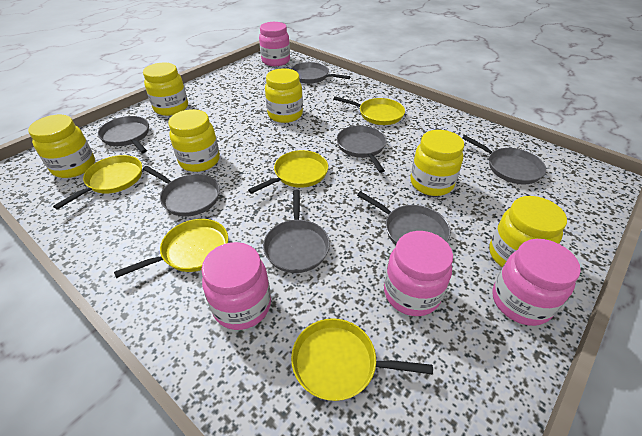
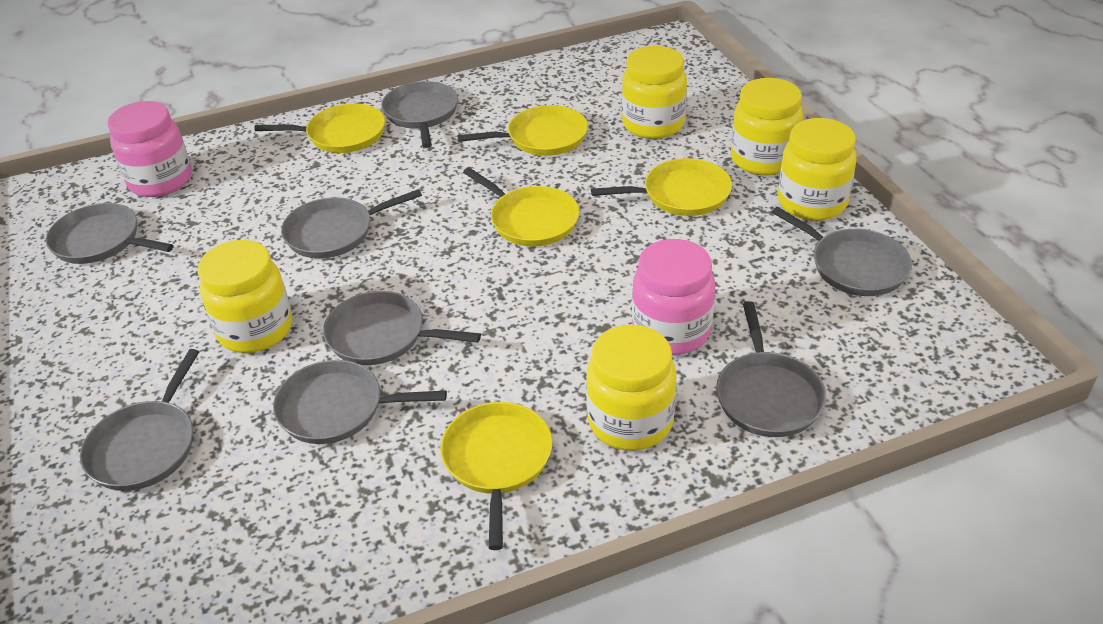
grey pan: 7 -> 8
pink jar: 4 -> 2
yellow jar: 6 -> 5

